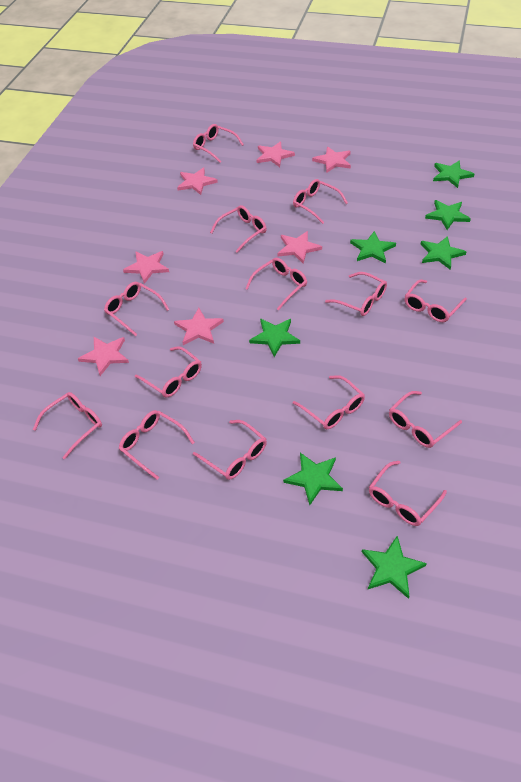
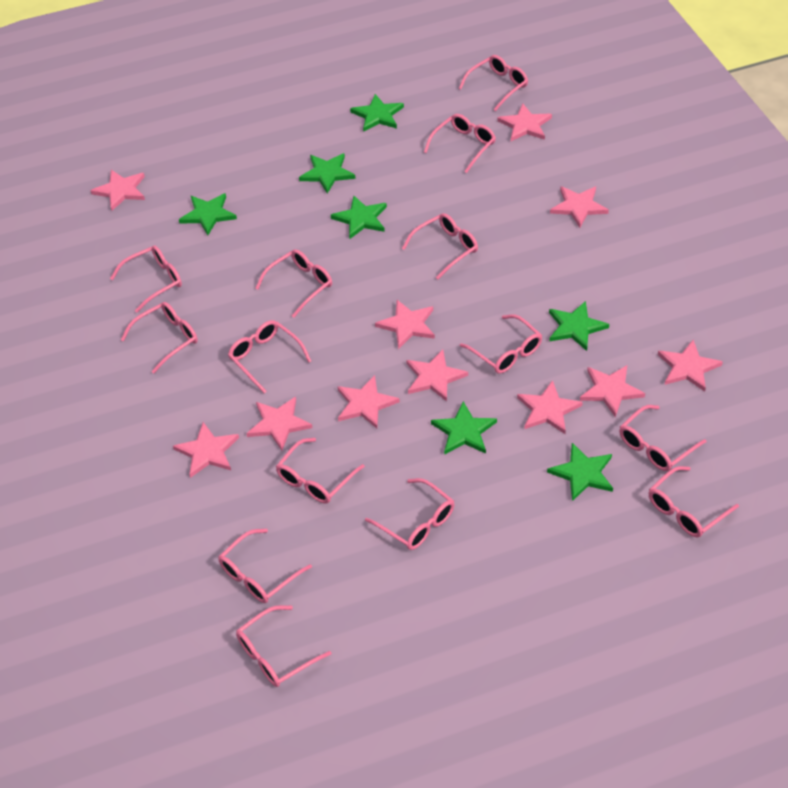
pink star: 7 -> 11

